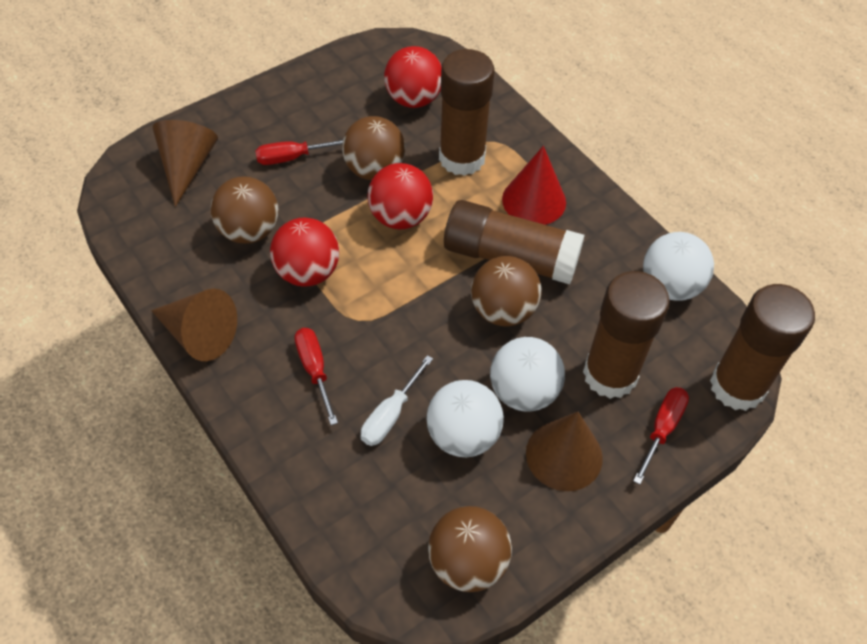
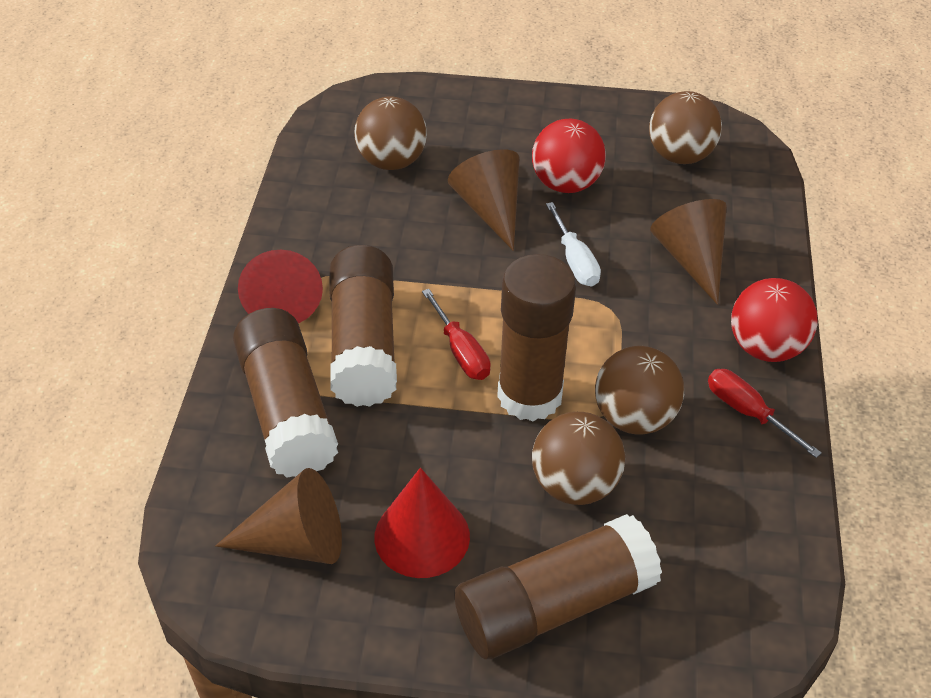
red ball: 3 -> 2
red cone: 1 -> 2
red screwdriver: 3 -> 2
white ball: 3 -> 0

